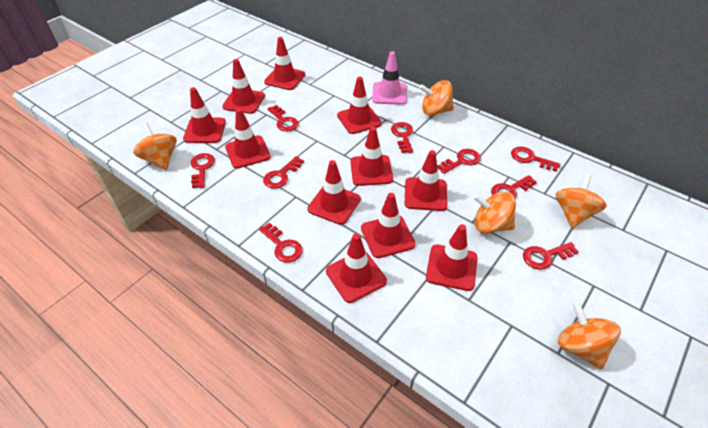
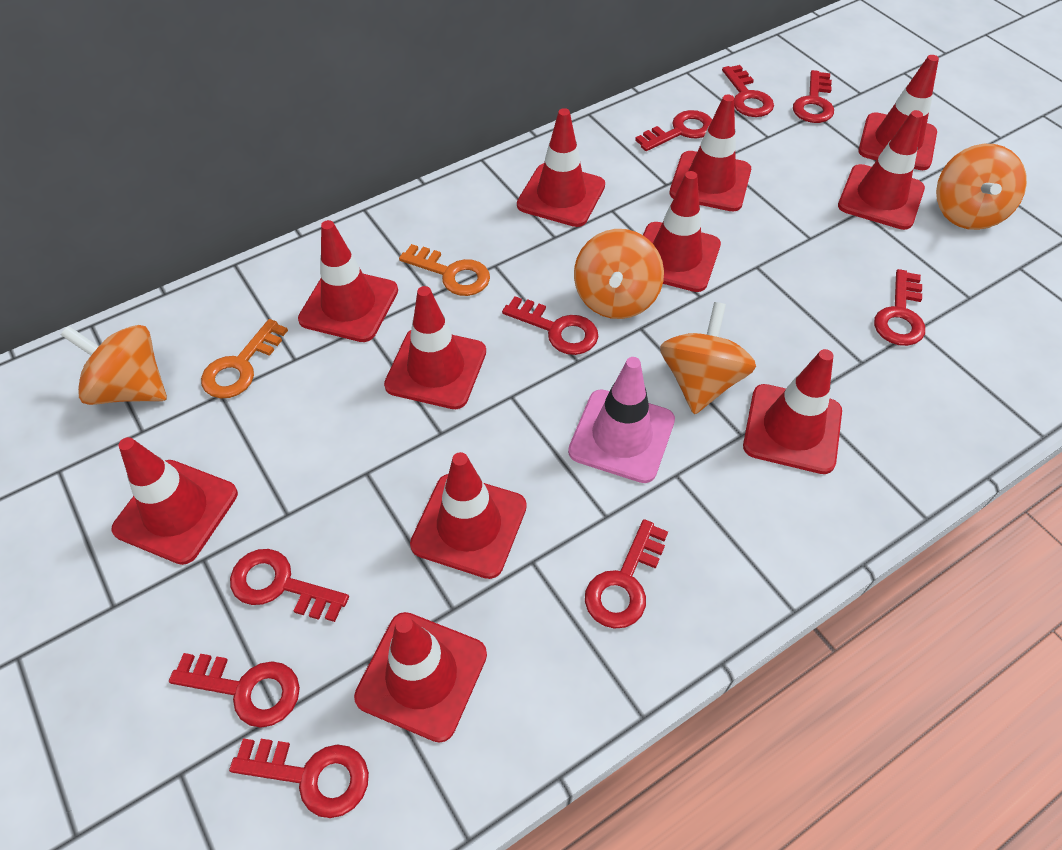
orange key: 0 -> 2
orange spinning top: 5 -> 4

